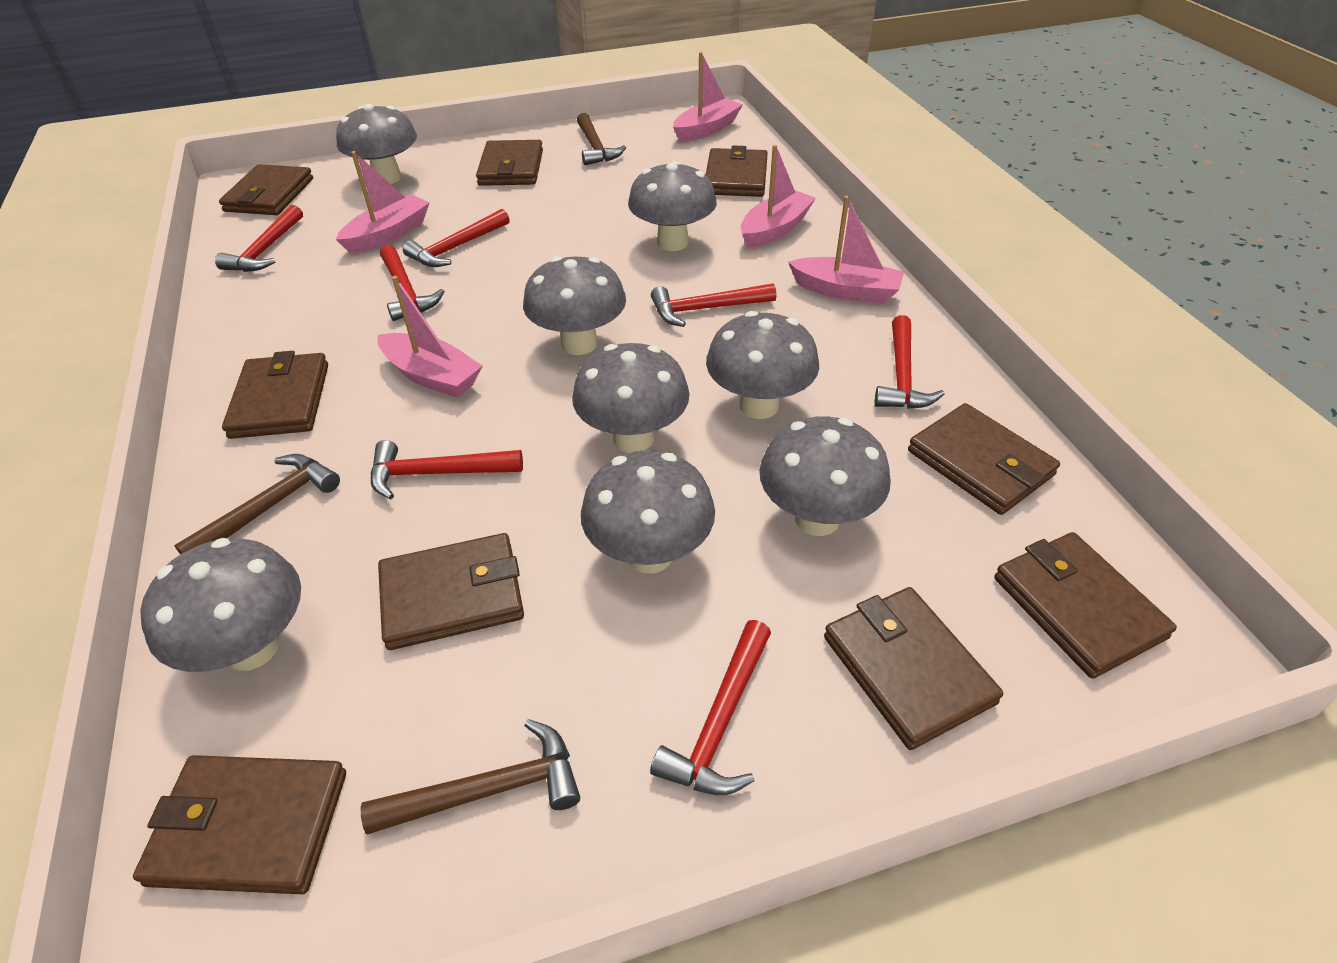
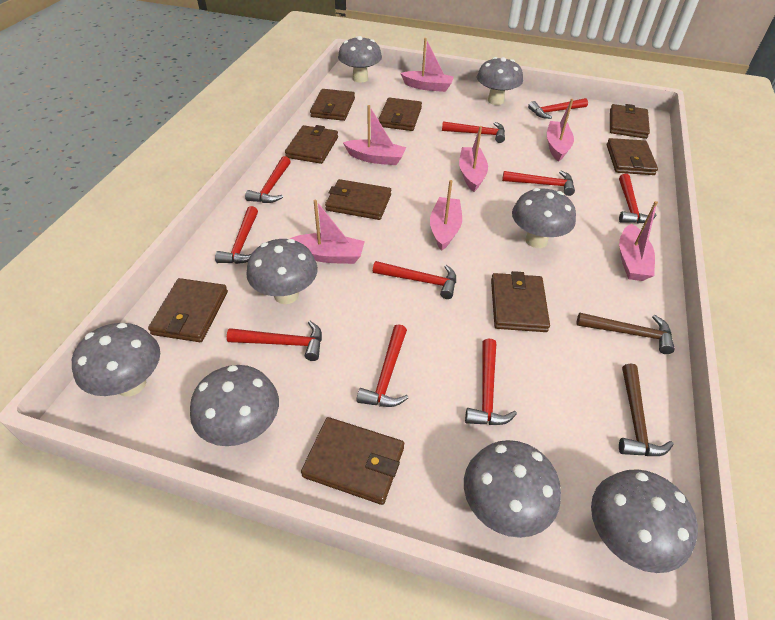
brown hammer: 3 -> 2
pink boat: 5 -> 7
red hammer: 7 -> 10

